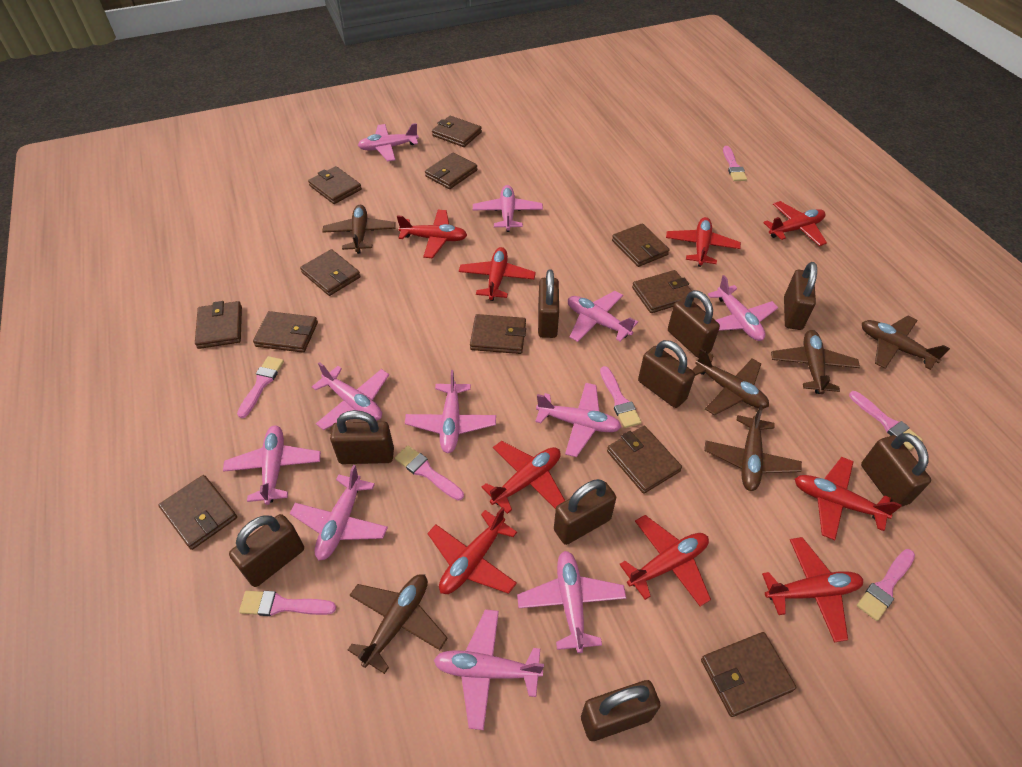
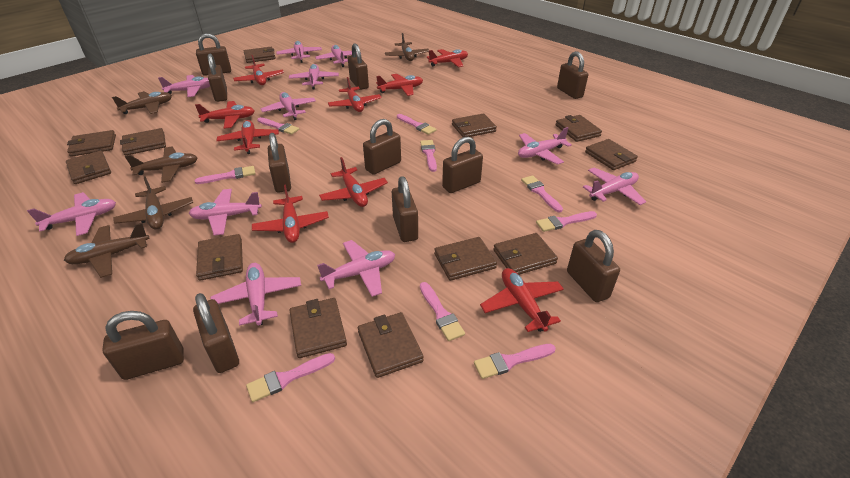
brown padlock: 9 -> 11
brown plane: 6 -> 5
pink brush: 7 -> 9

